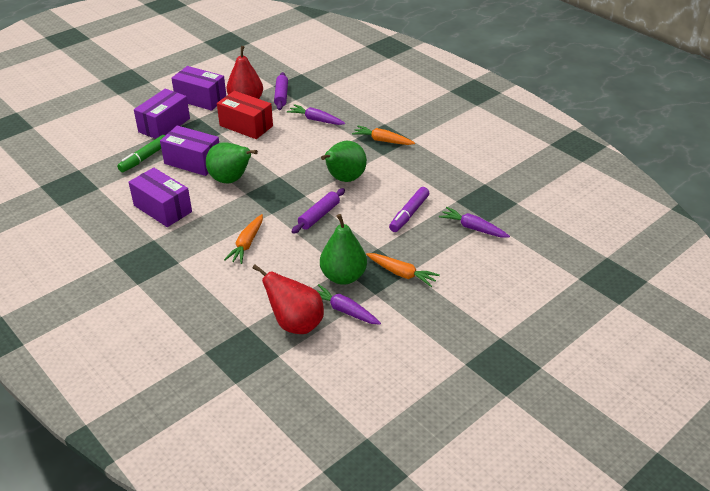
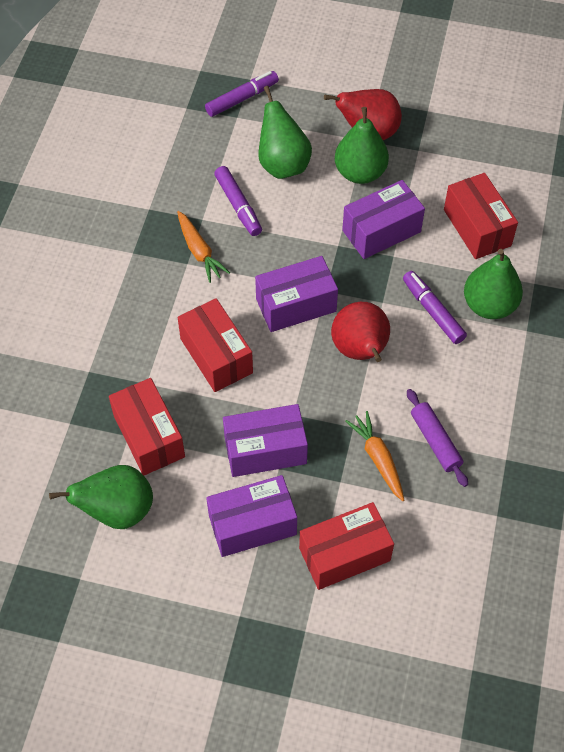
green marker: 1 -> 0
green pear: 3 -> 4
orange carrot: 3 -> 2
purple carrot: 3 -> 0
purple marker: 1 -> 3
purple rolling pin: 2 -> 1
red box: 1 -> 4

